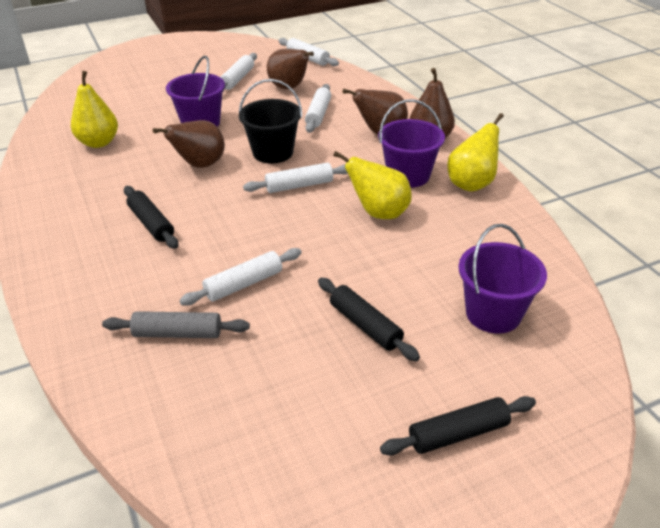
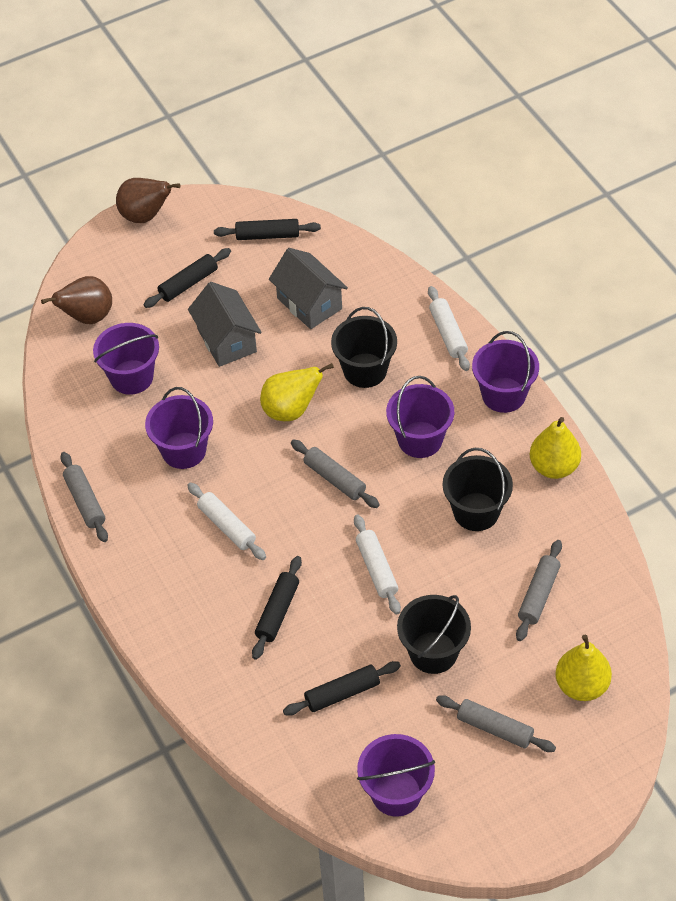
black bucket: 1 -> 3
black rolling pin: 3 -> 4
brown pear: 4 -> 2
grey house: 0 -> 2
grey rolling pin: 1 -> 4
purple bucket: 3 -> 5
white rolling pin: 5 -> 3

